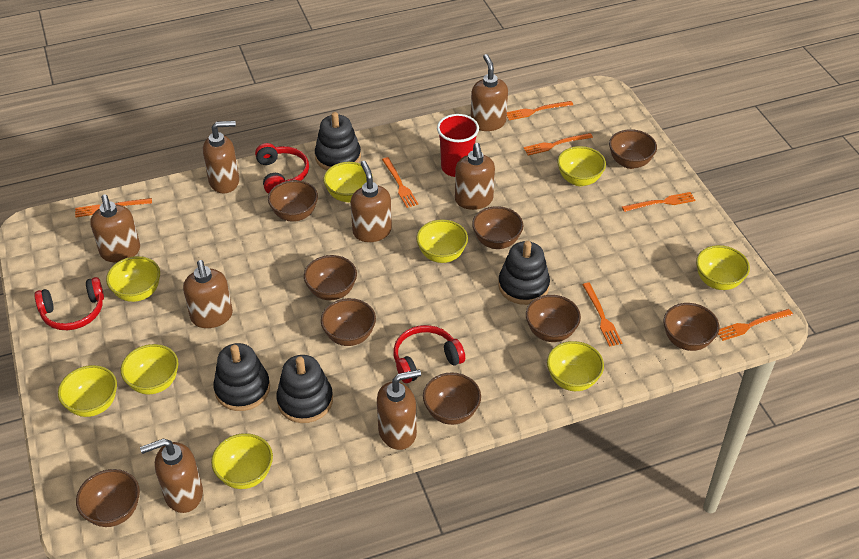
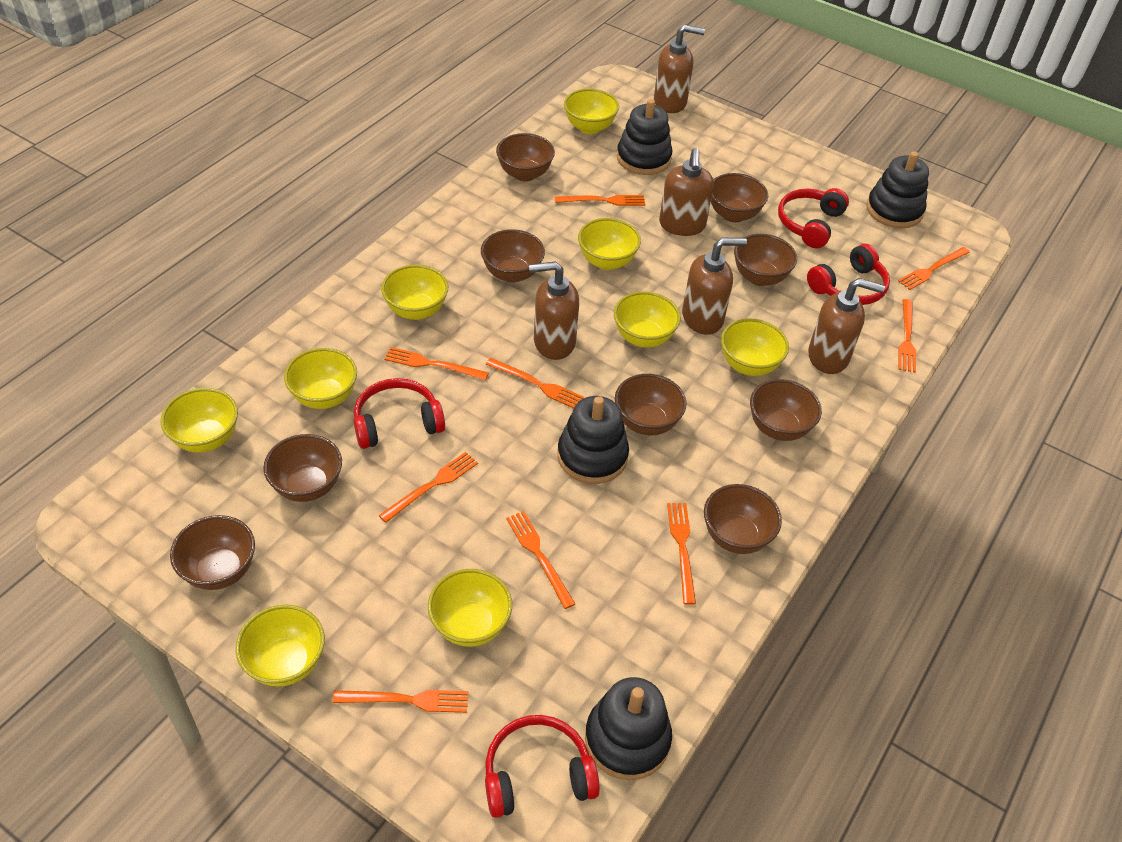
brown soap dispenser: 8 -> 5
orange fork: 7 -> 9
red cup: 1 -> 0
red headphones: 3 -> 4

